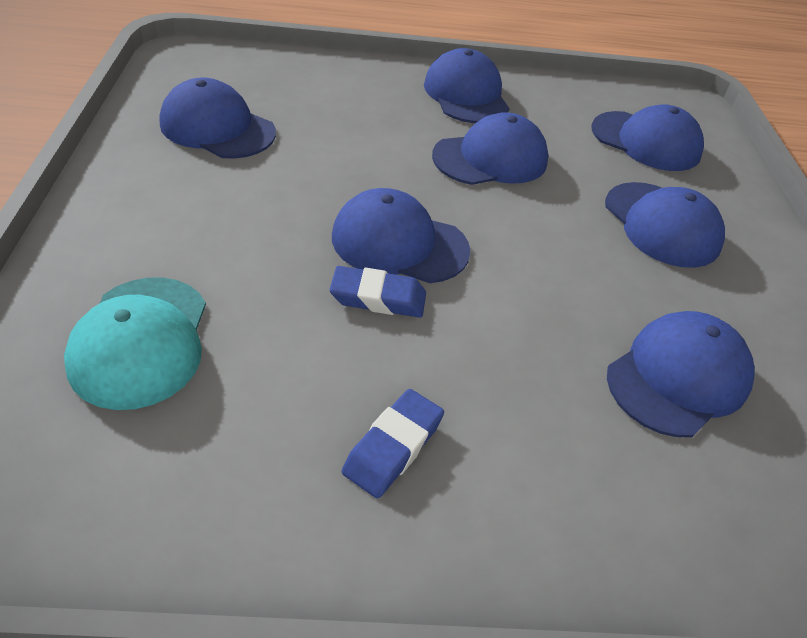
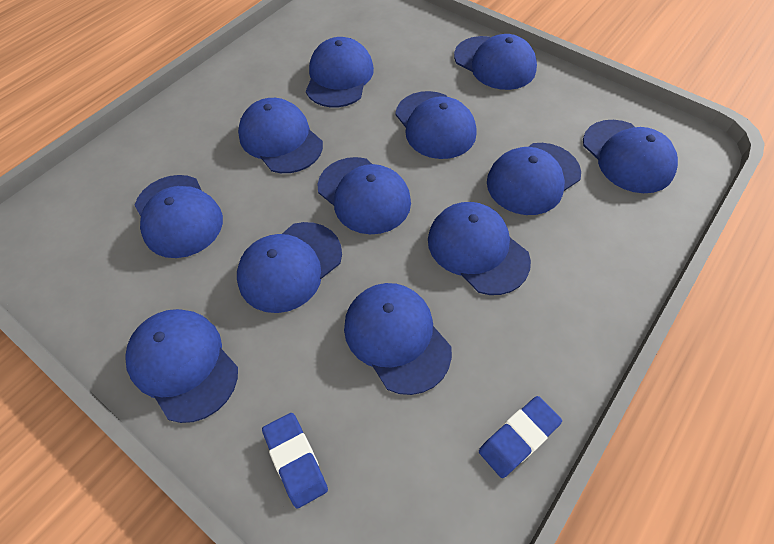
blue cap: 7 -> 12
turquoise cap: 1 -> 0

